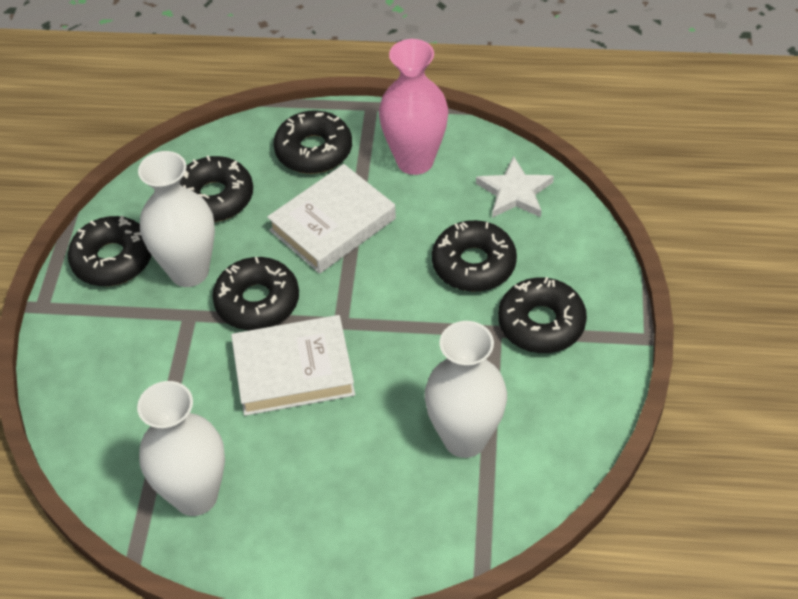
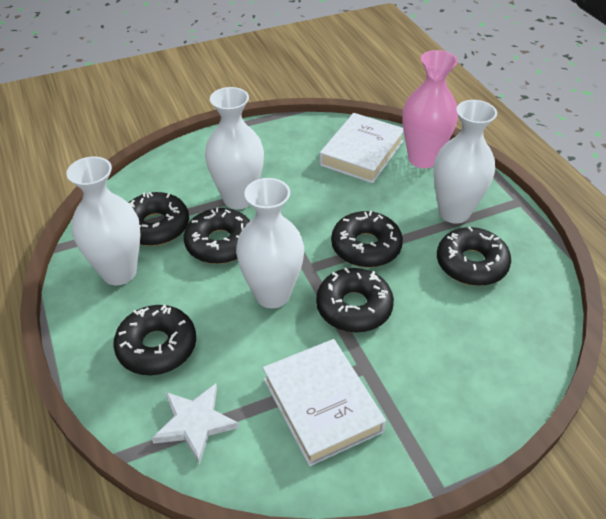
white vase: 3 -> 4

